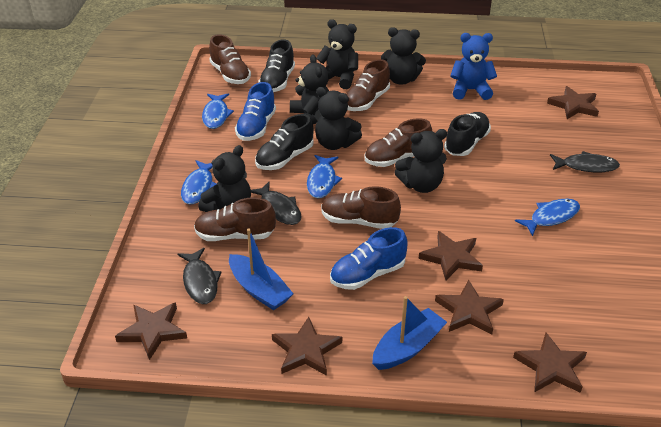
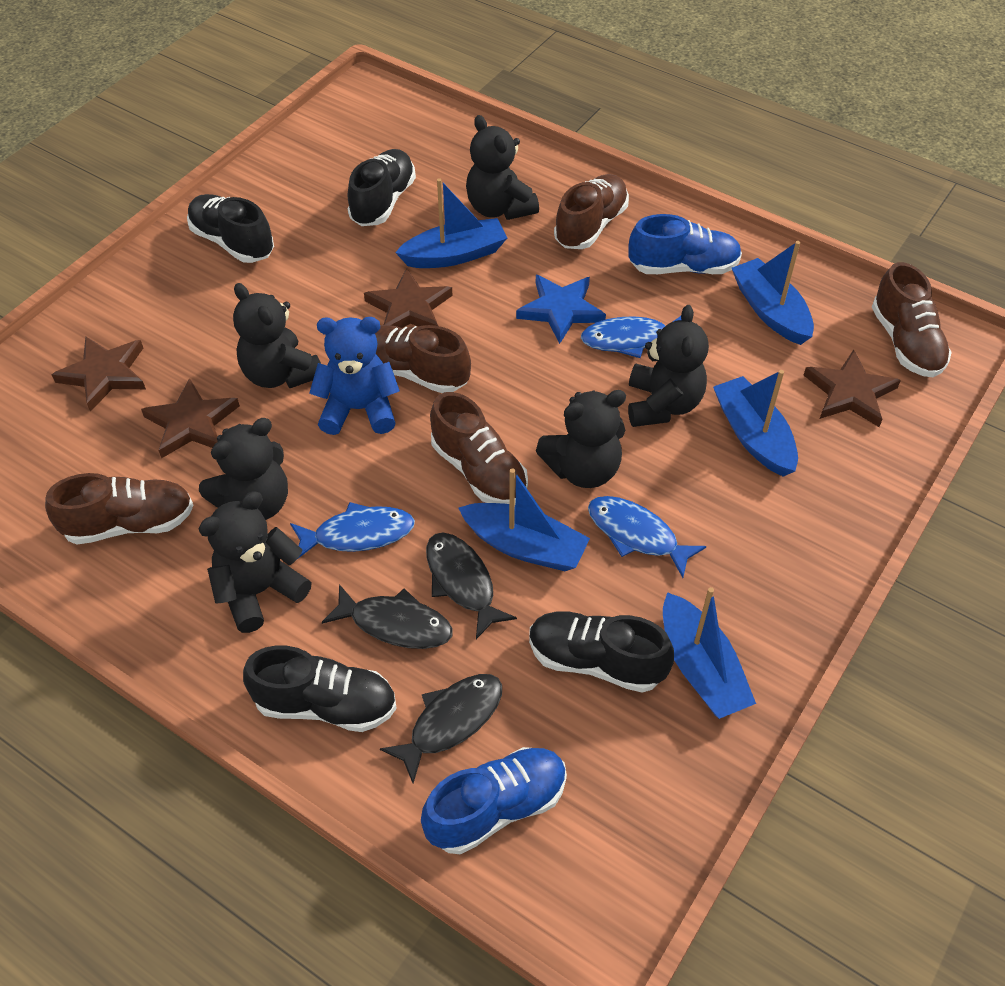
black shoe: 3 -> 4
blue boat: 2 -> 5
blue fish: 4 -> 3
blue star: 0 -> 1
brown star: 6 -> 4

